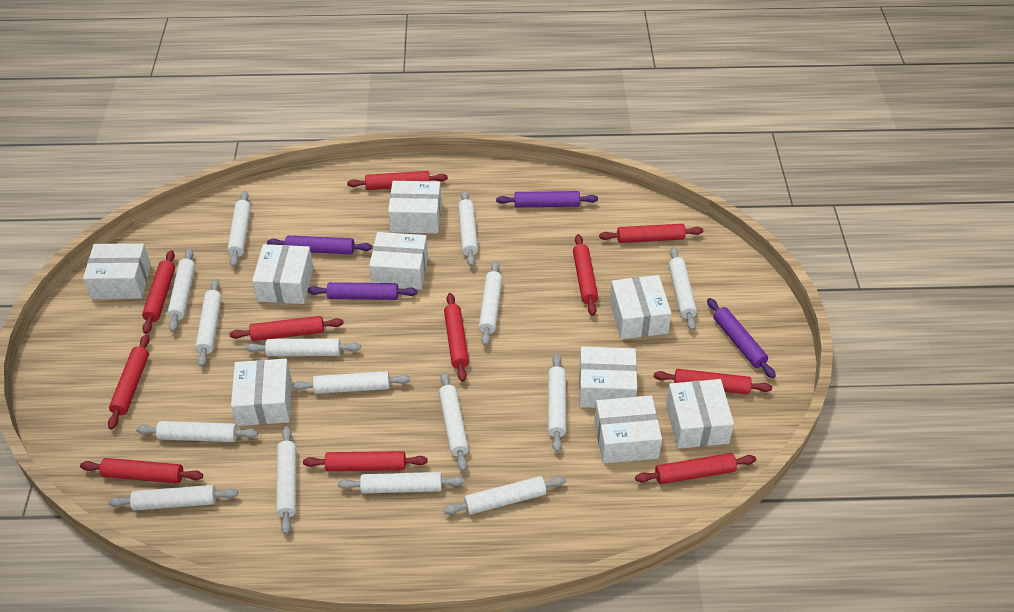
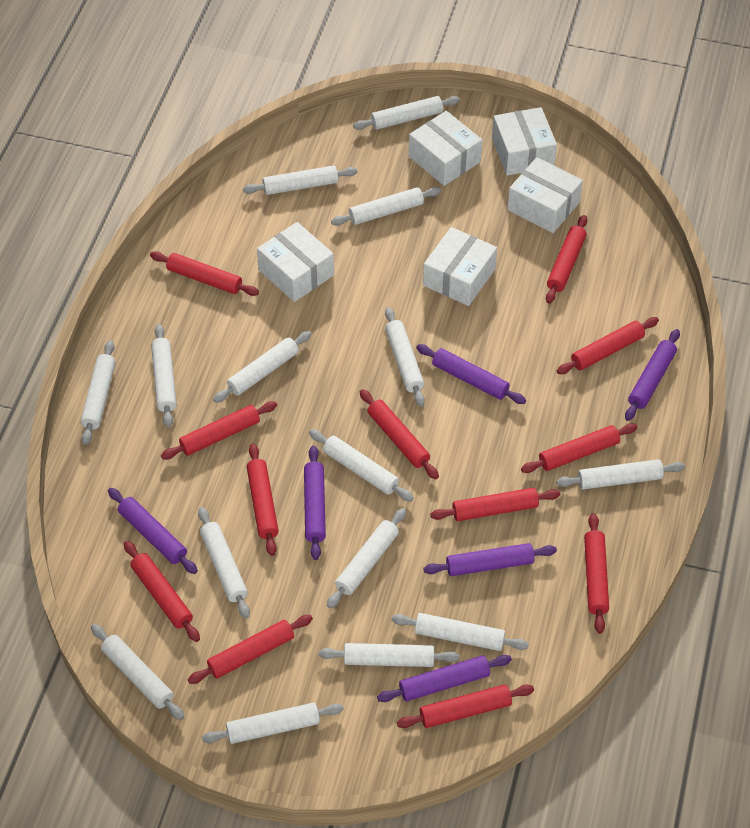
purple rolling pin: 4 -> 6
red rolling pin: 11 -> 12
white box: 9 -> 5

